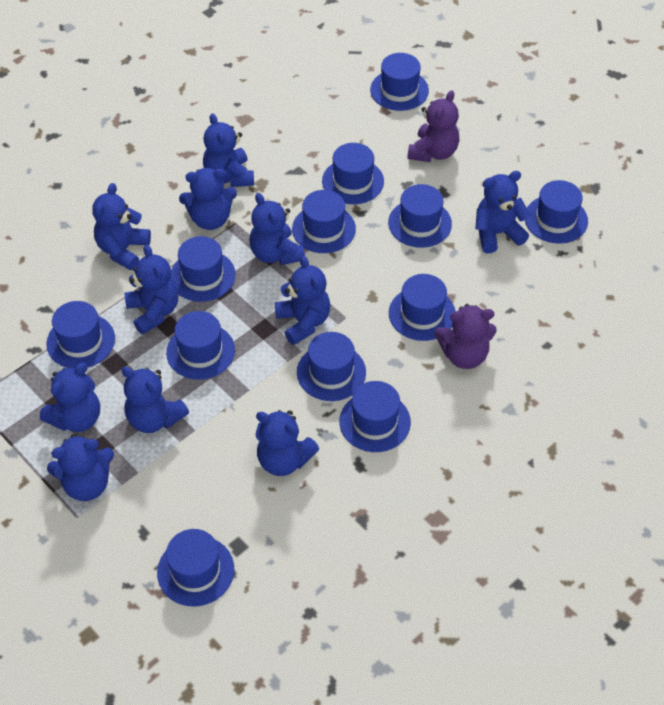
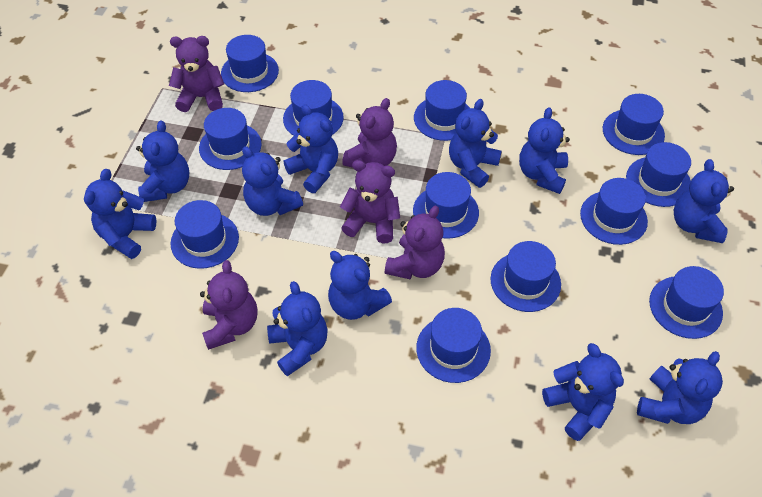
purple teddy bear: 2 -> 5

